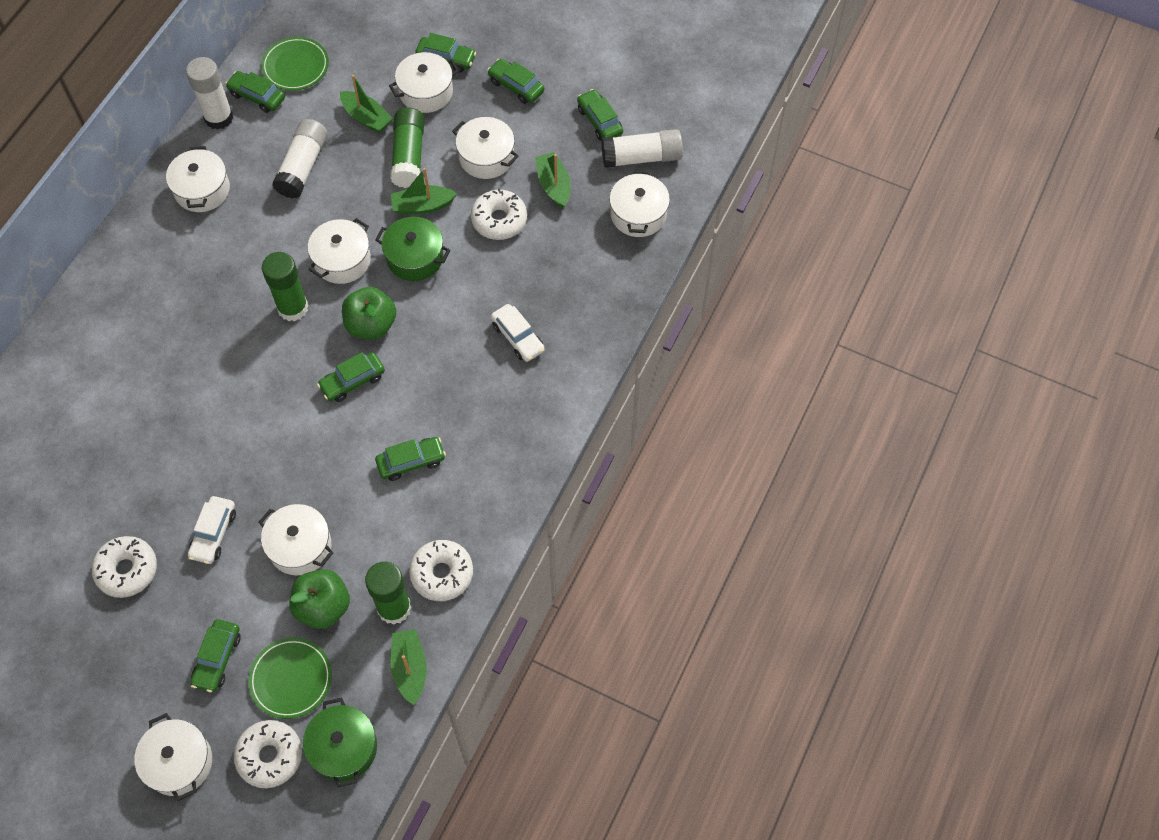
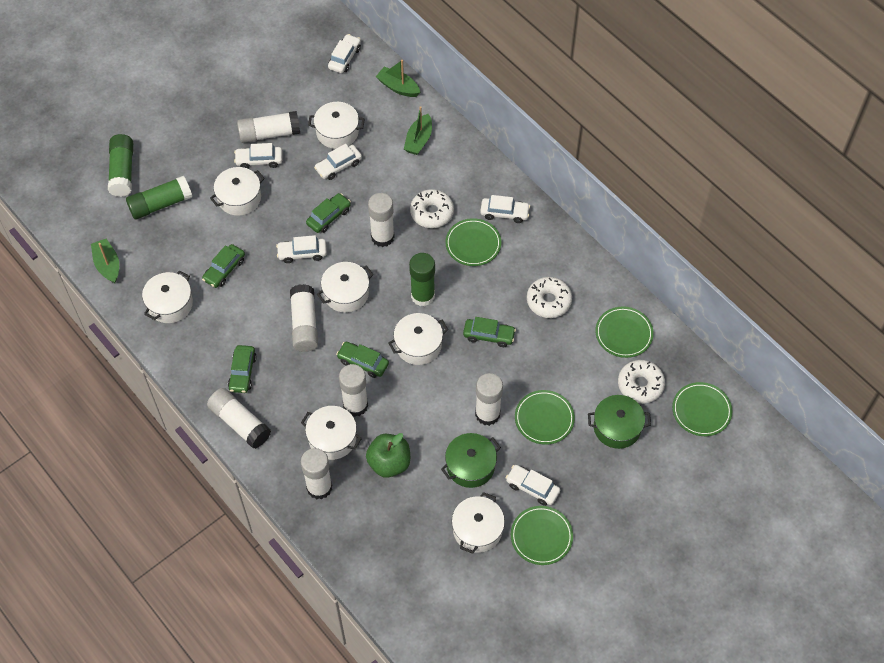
green apple: 2 -> 1
green boat: 4 -> 3
green car: 7 -> 5
green plate: 2 -> 5
white car: 2 -> 6
white donut: 4 -> 3
white glue stick: 3 -> 7

